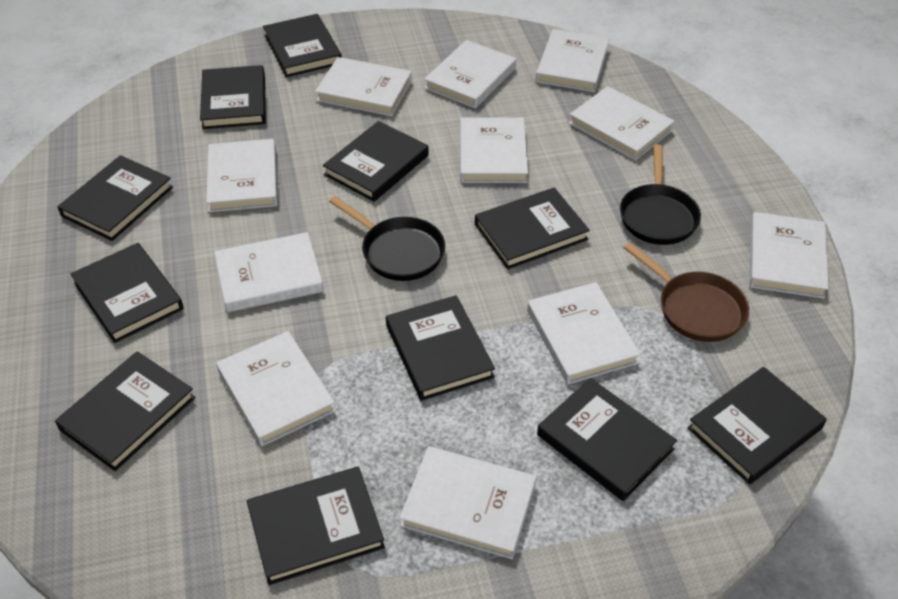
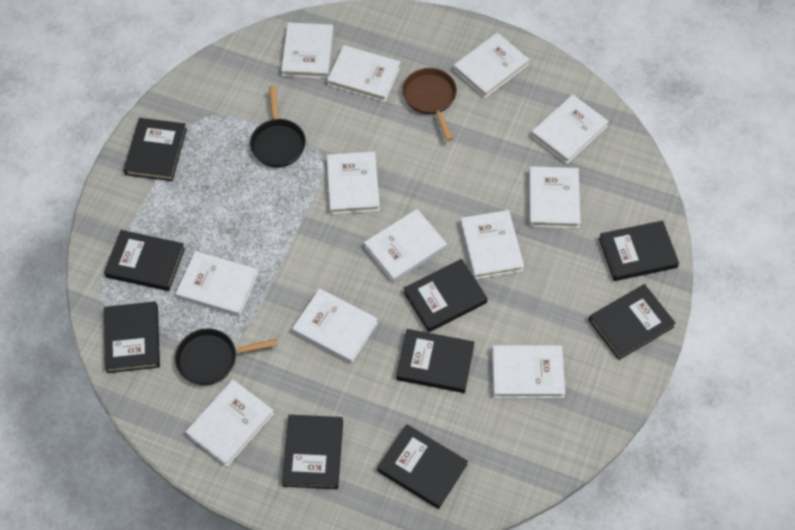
black book: 11 -> 9
white book: 11 -> 12

